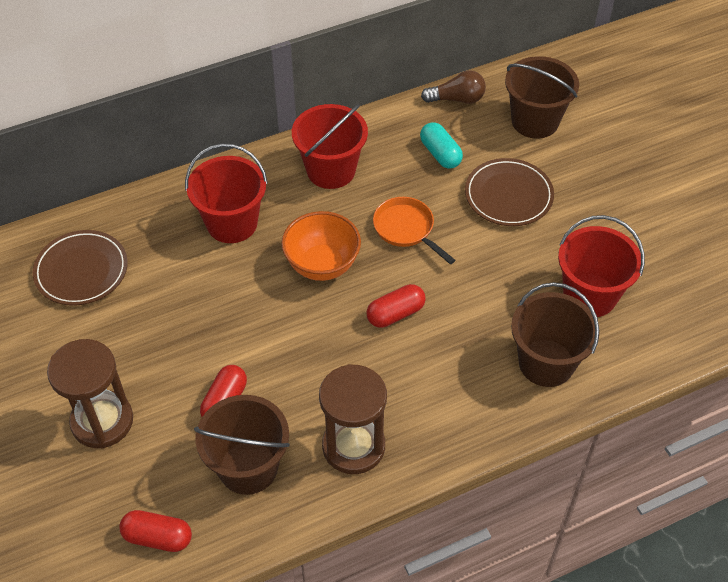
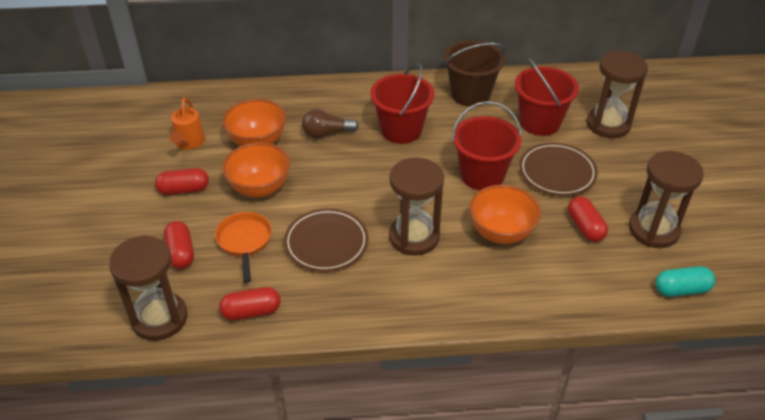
brown bucket: 3 -> 1
brown hourglass: 2 -> 4
orange bowl: 1 -> 3
orange watering can: 0 -> 1
red capsule: 3 -> 4

